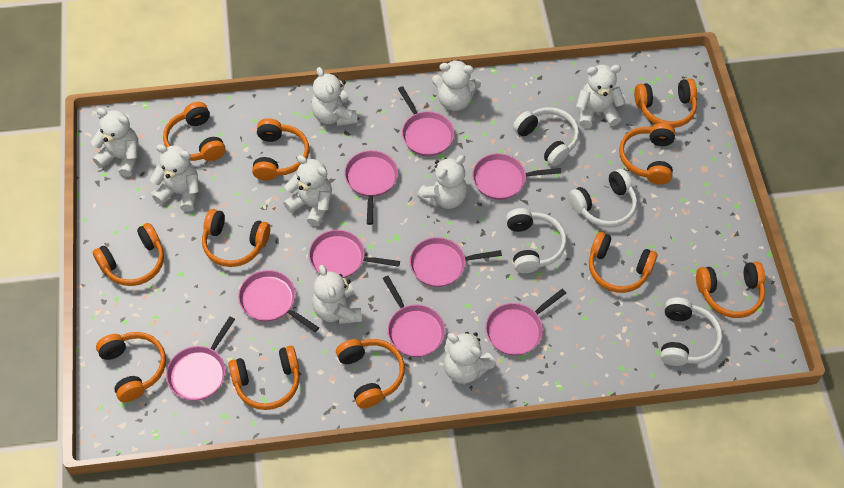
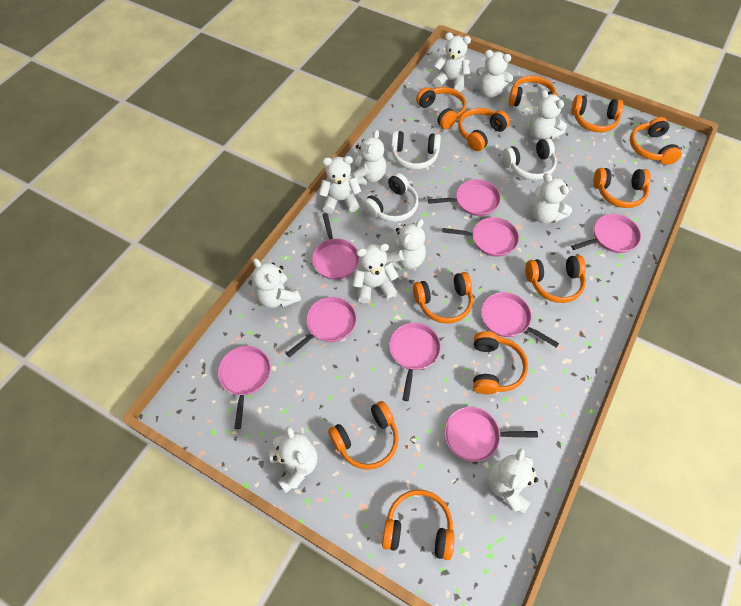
white headphones: 4 -> 3
white teddy bear: 9 -> 11

